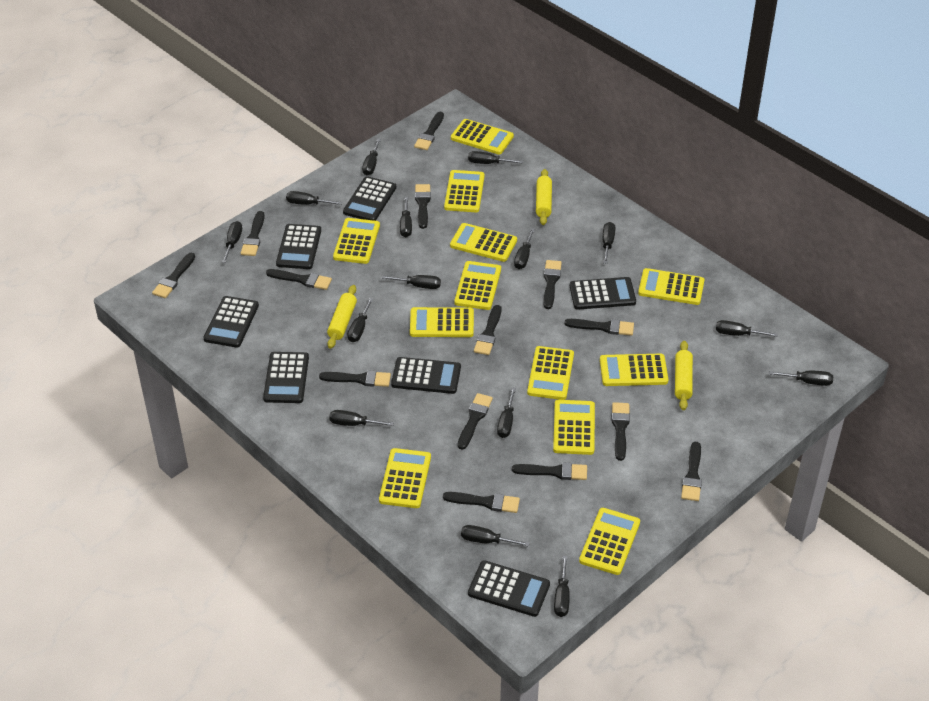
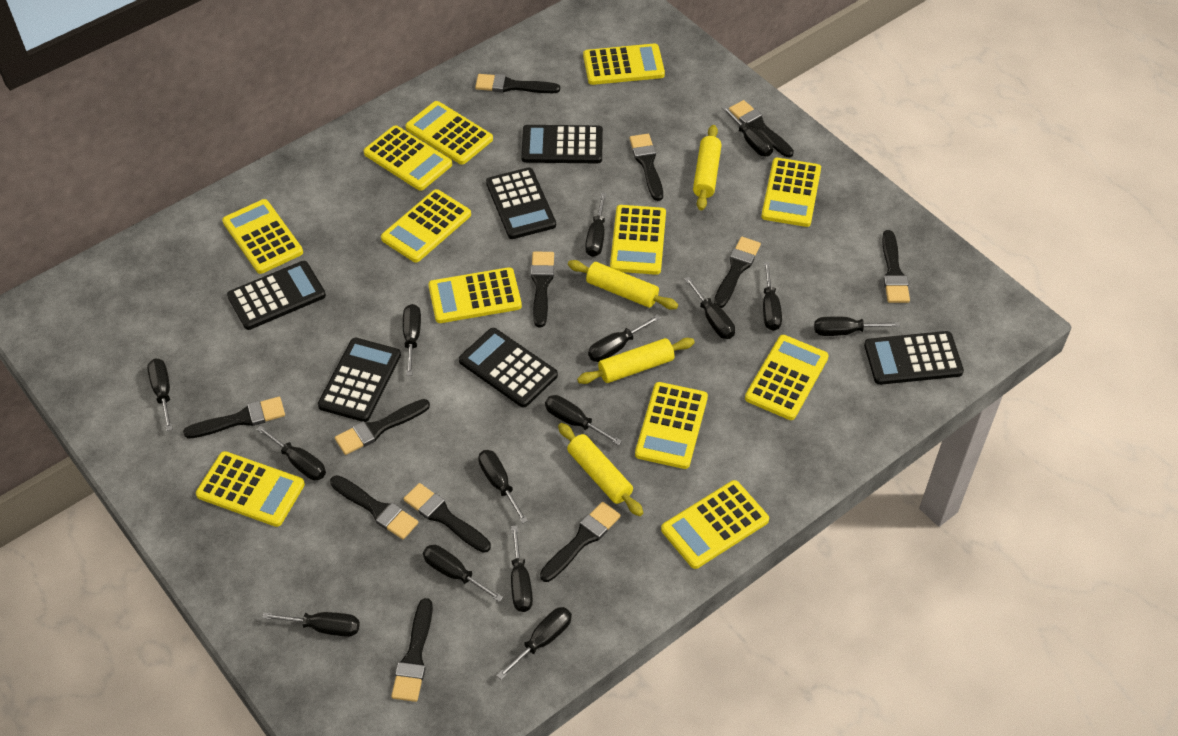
black brush: 14 -> 12
black calculator: 7 -> 6
yellow rolling pin: 3 -> 4

